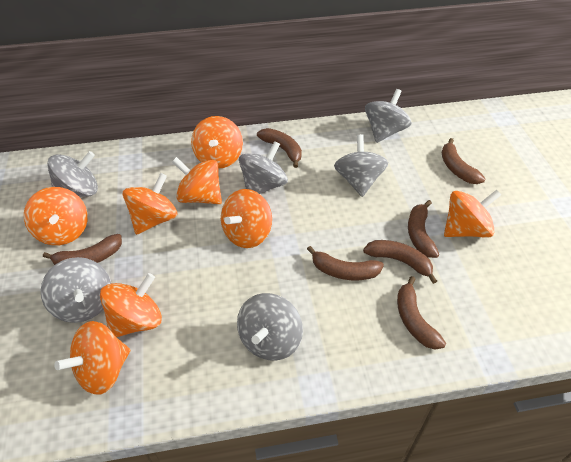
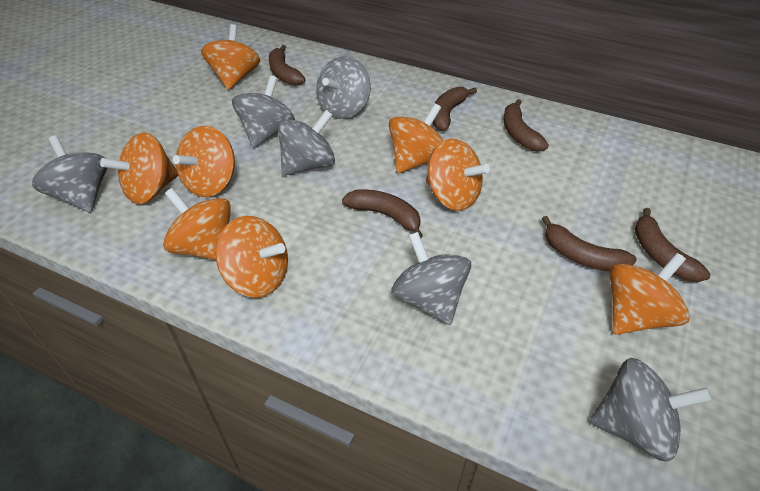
brown banana: 7 -> 6

